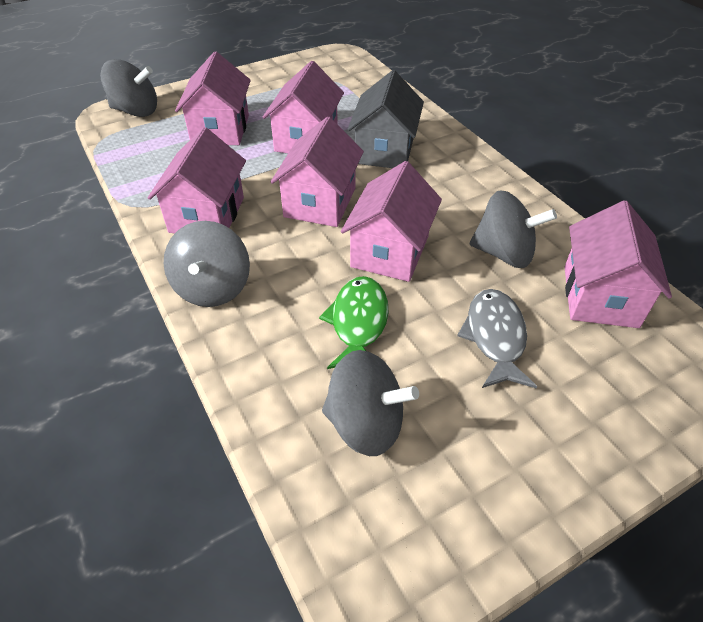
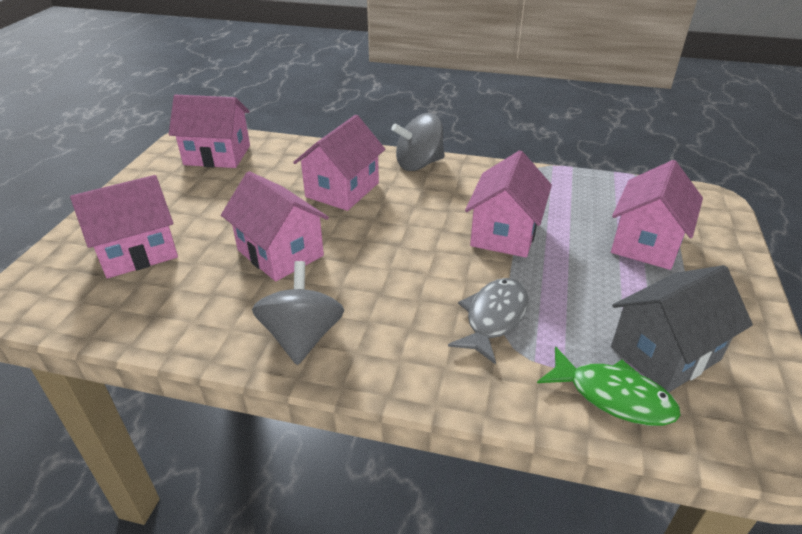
grey spinning top: 4 -> 2

